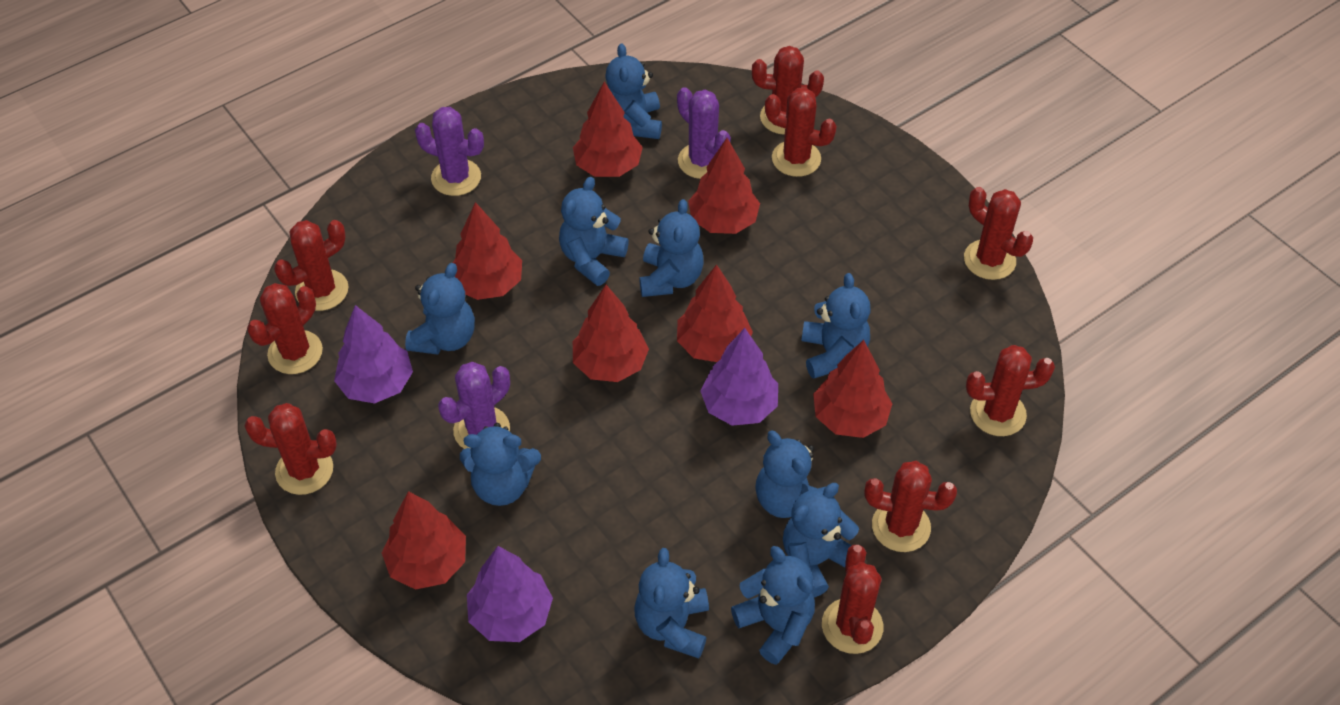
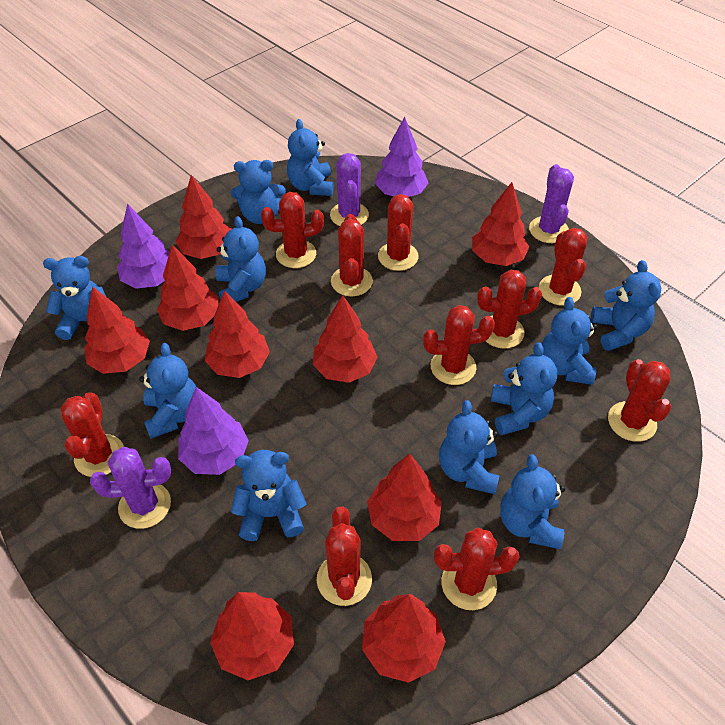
blue teddy bear: 10 -> 11
red cactus: 9 -> 10
red tree: 7 -> 9

